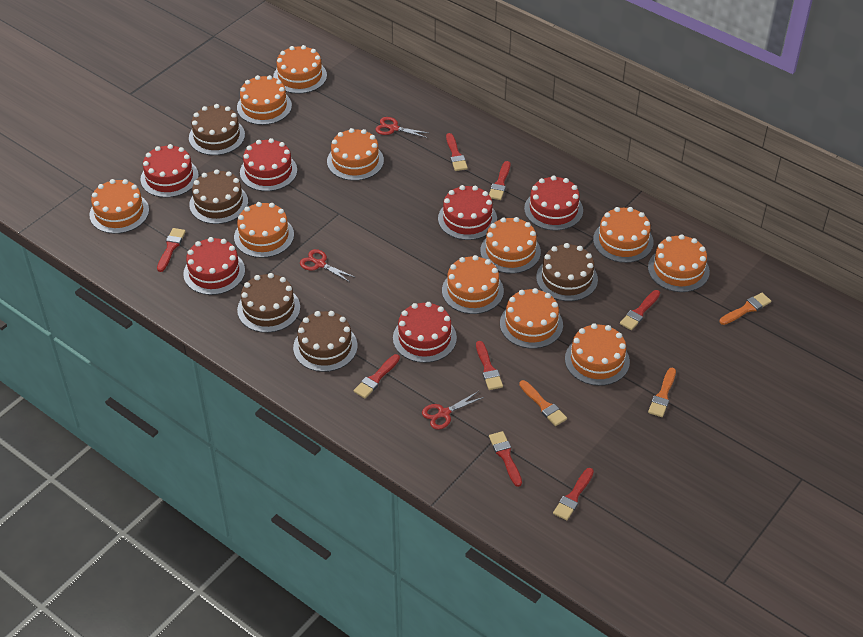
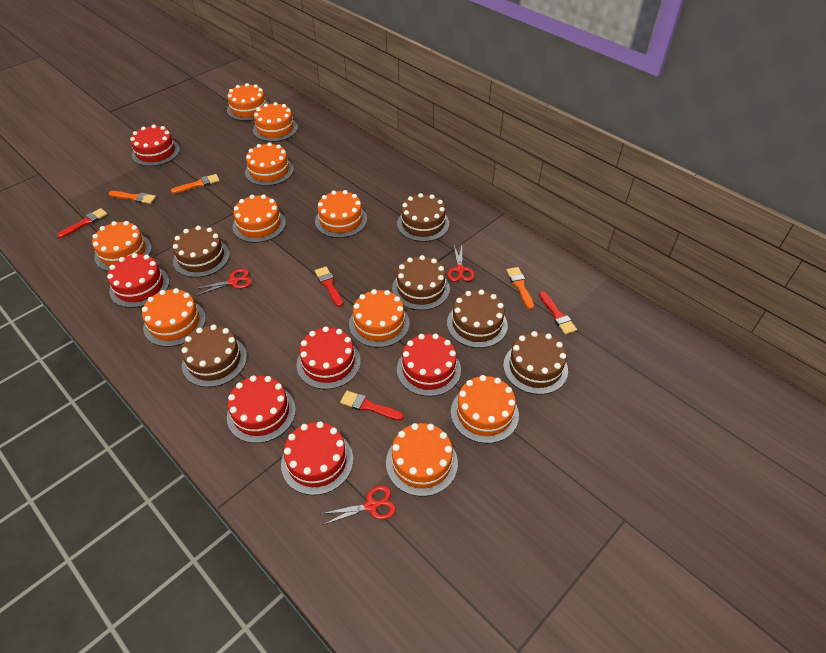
brown cake: 5 -> 6
orange cake: 11 -> 10
red brush: 8 -> 4

